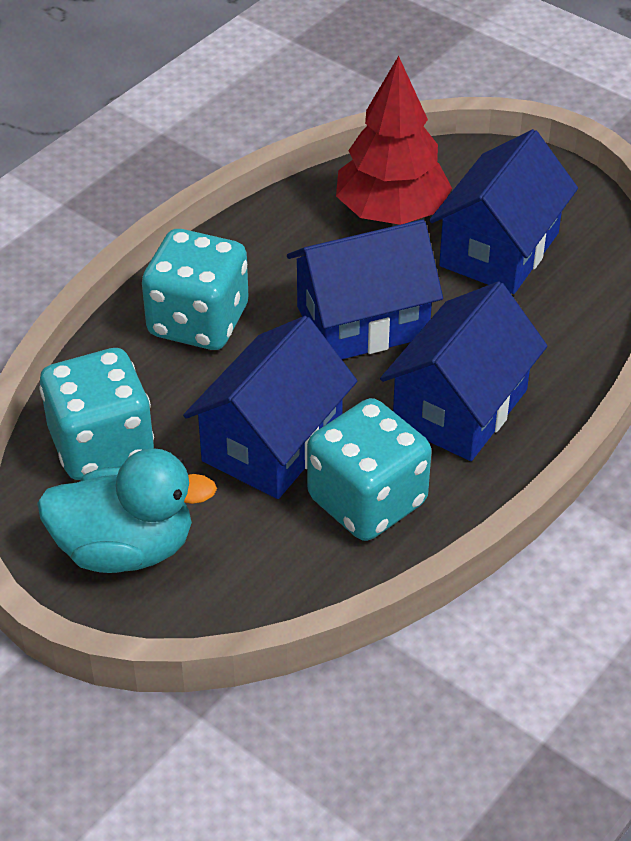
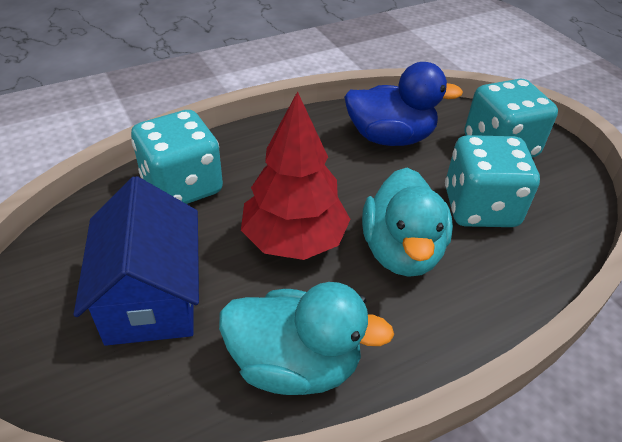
blue duck: 0 -> 1
blue house: 4 -> 1
turquoise duck: 1 -> 2

